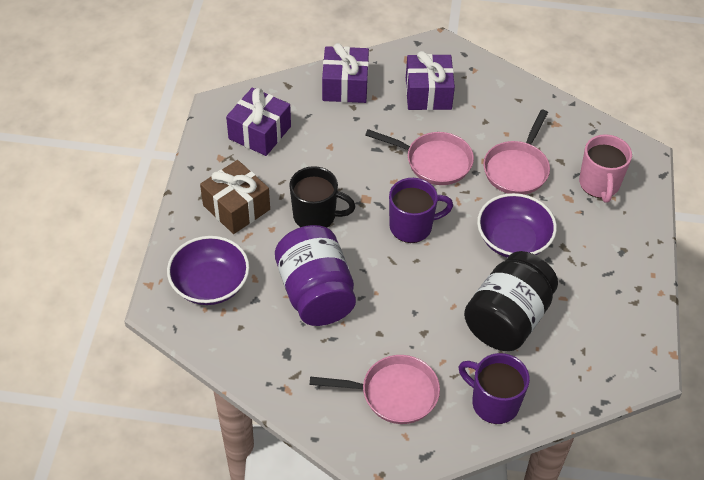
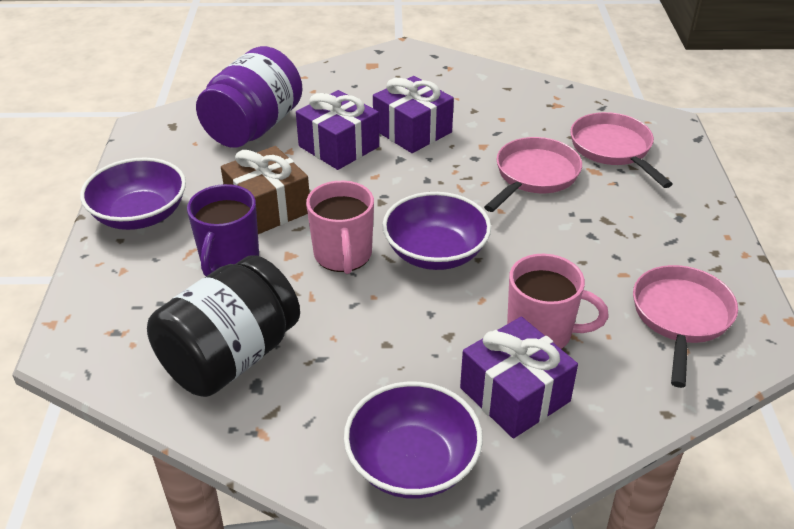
black mug: 1 -> 0
pink mug: 1 -> 2
purple bowl: 2 -> 3
purple mug: 2 -> 1

